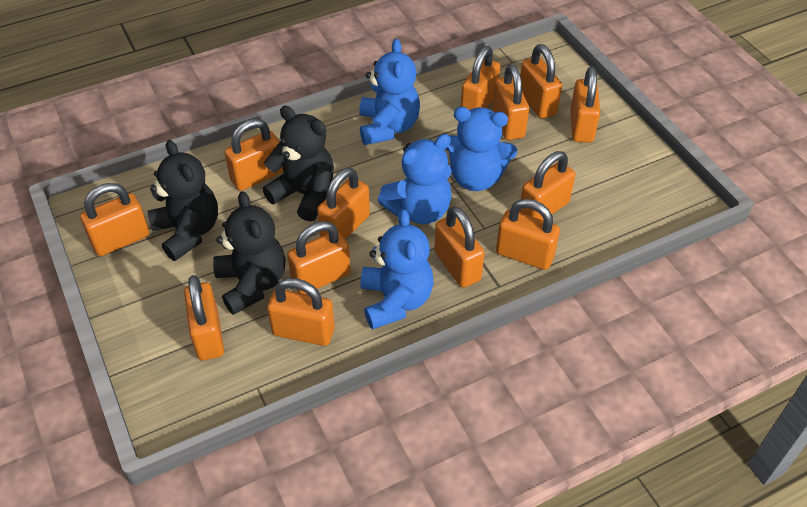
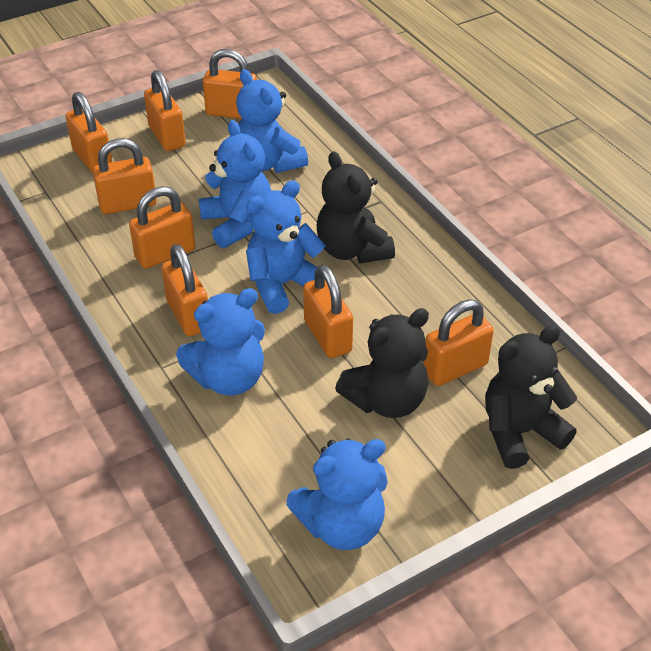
blue teddy bear: 4 -> 5
orange padlock: 13 -> 8

